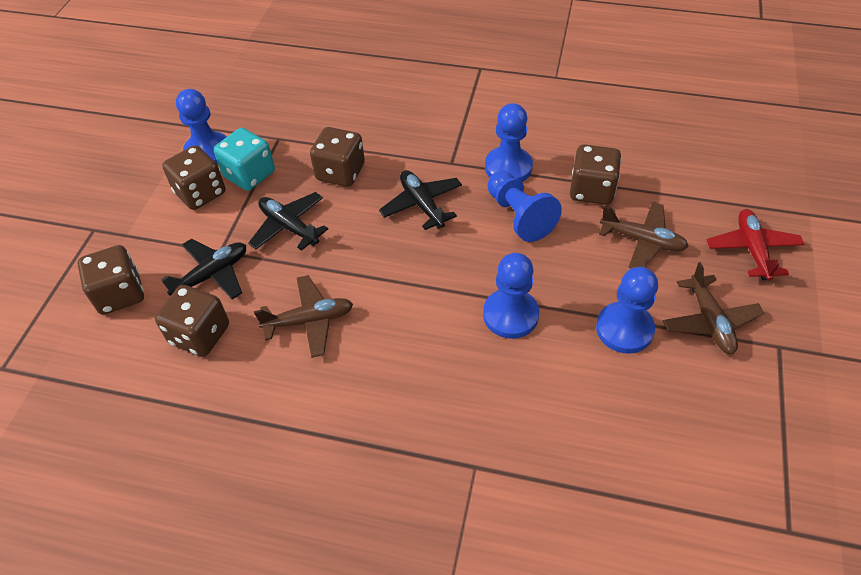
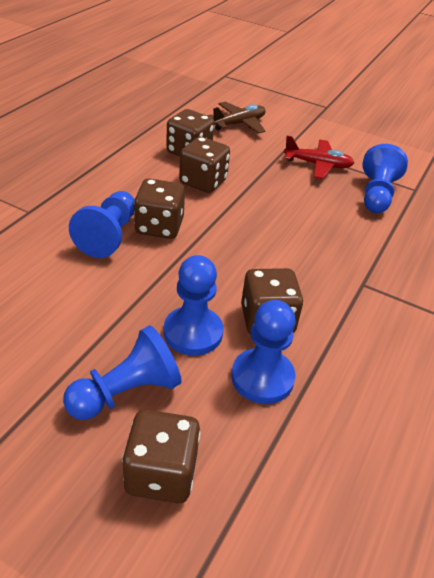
black plane: 3 -> 0
brown plane: 3 -> 1
turquoise dice: 1 -> 0

